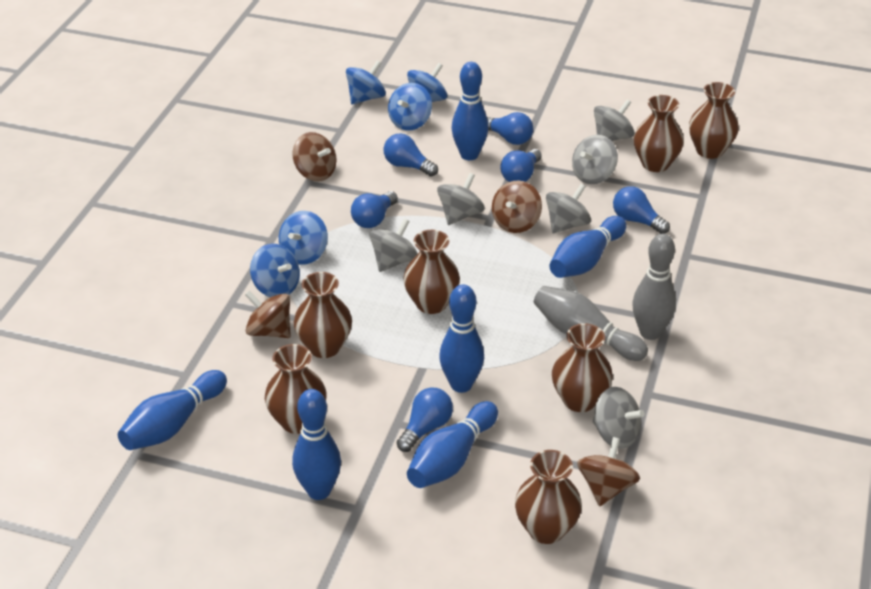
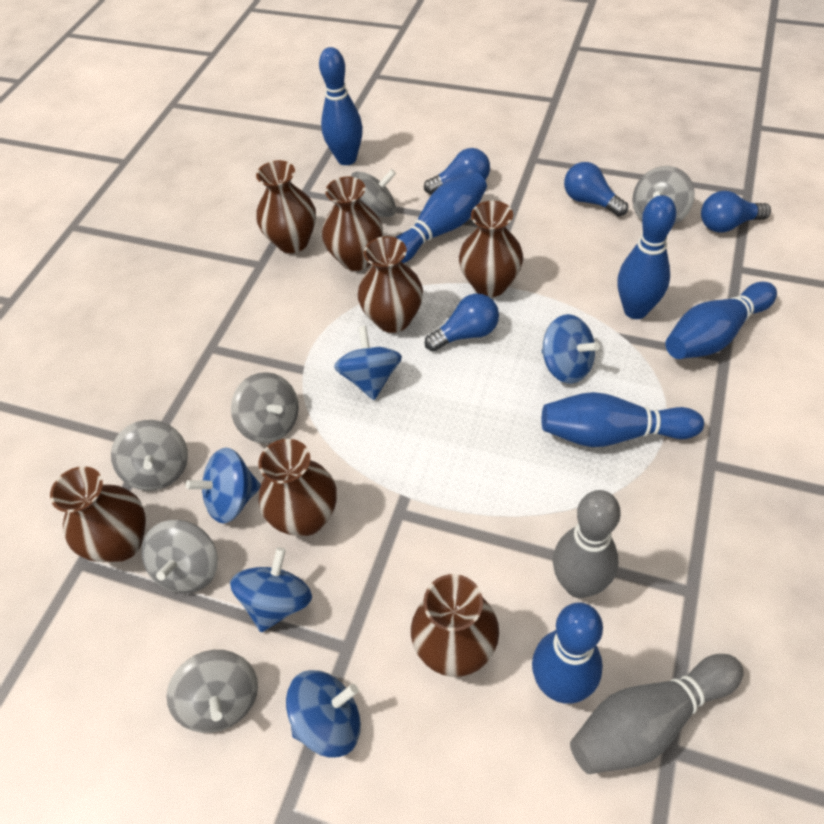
blue light bulb: 6 -> 4
brown spinning top: 4 -> 0

